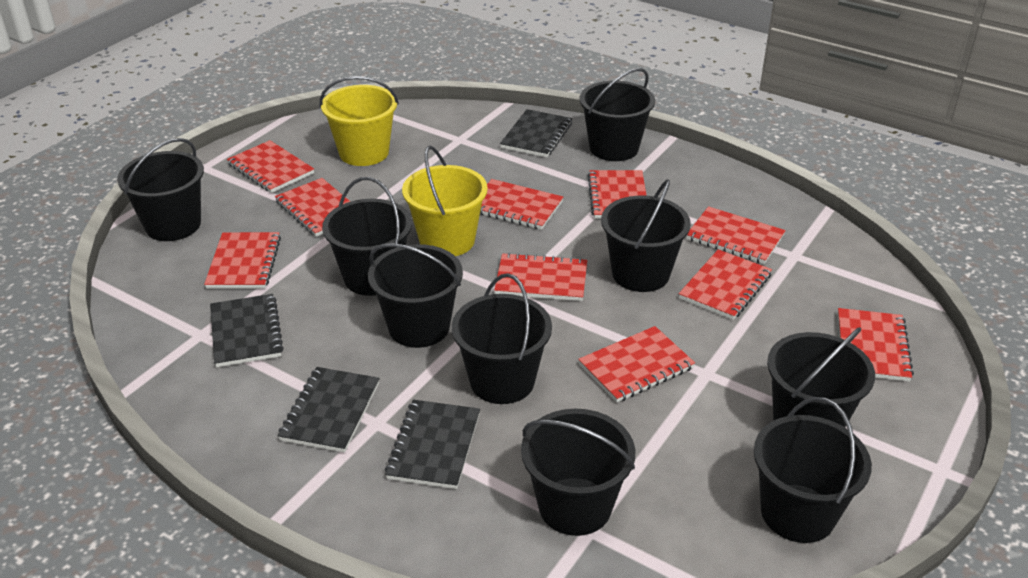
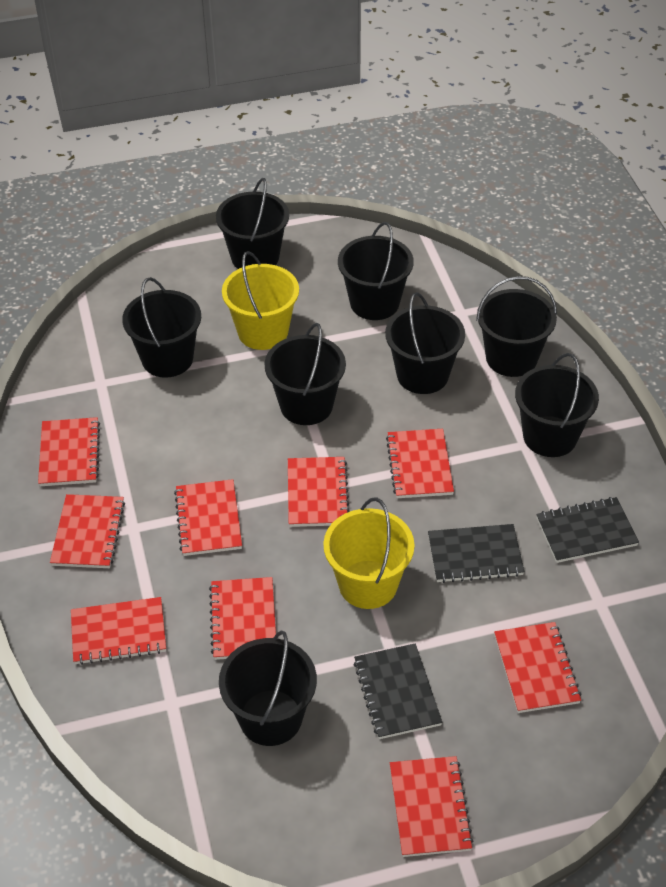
black bucket: 9 -> 8
black notebook: 4 -> 3
red notebook: 10 -> 9

